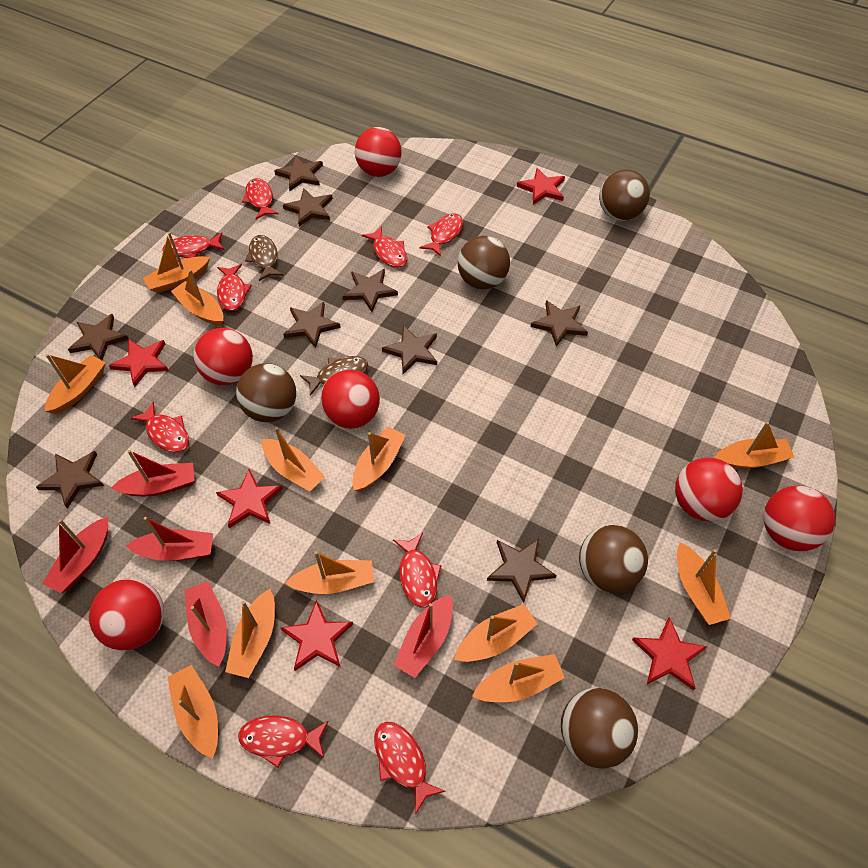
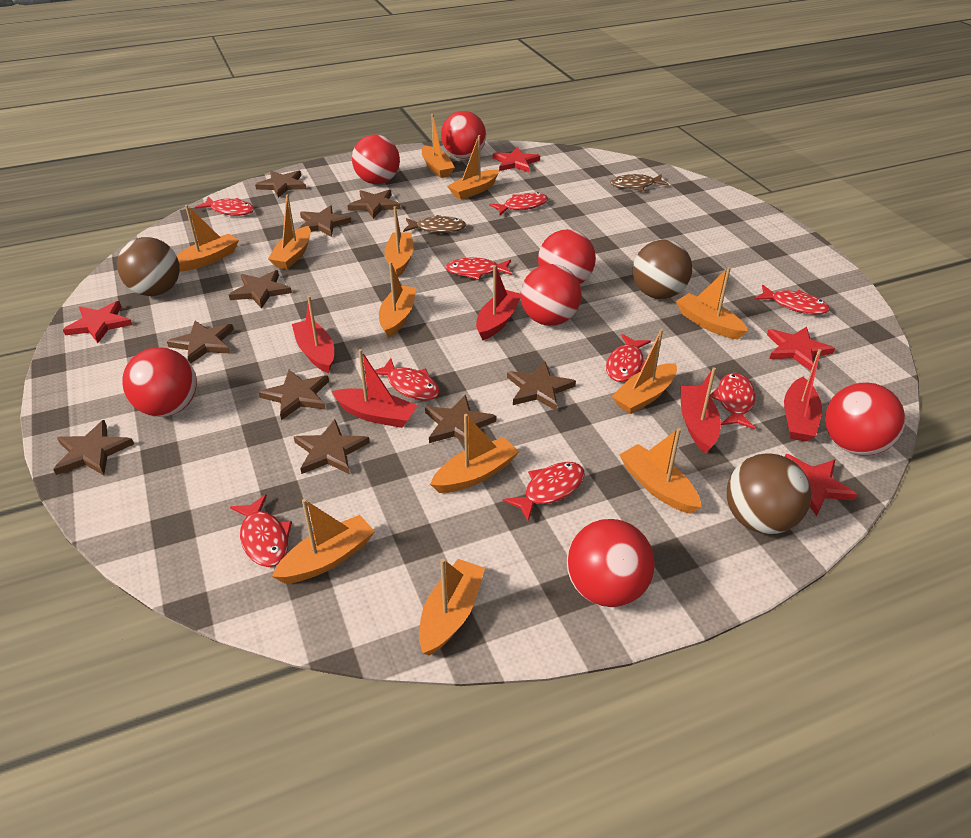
brown ball: 5 -> 3
brown star: 9 -> 10
red ball: 6 -> 7
red star: 5 -> 4

